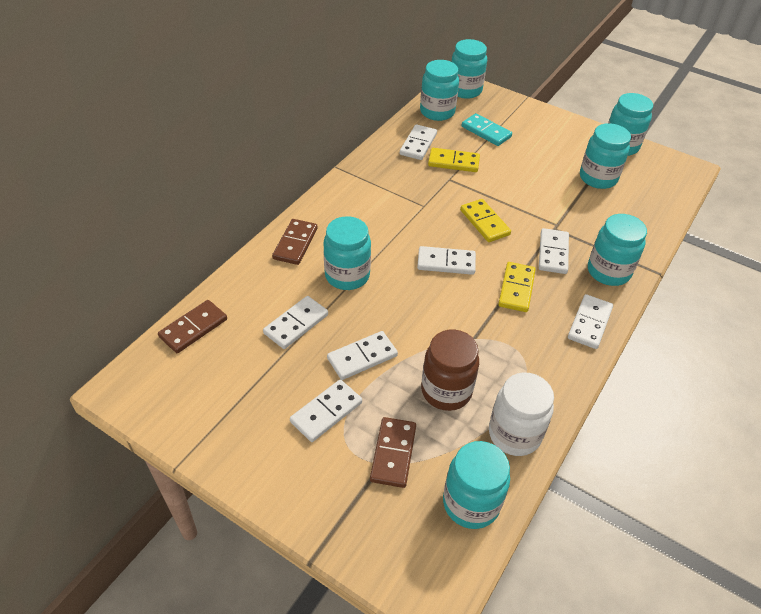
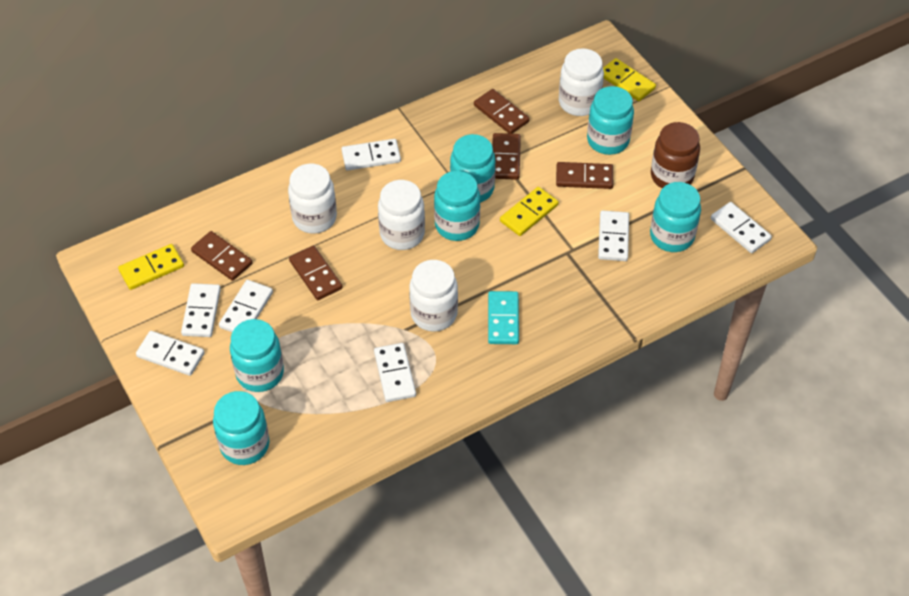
brown domino: 3 -> 5
turquoise jar: 7 -> 6
white jar: 1 -> 4

